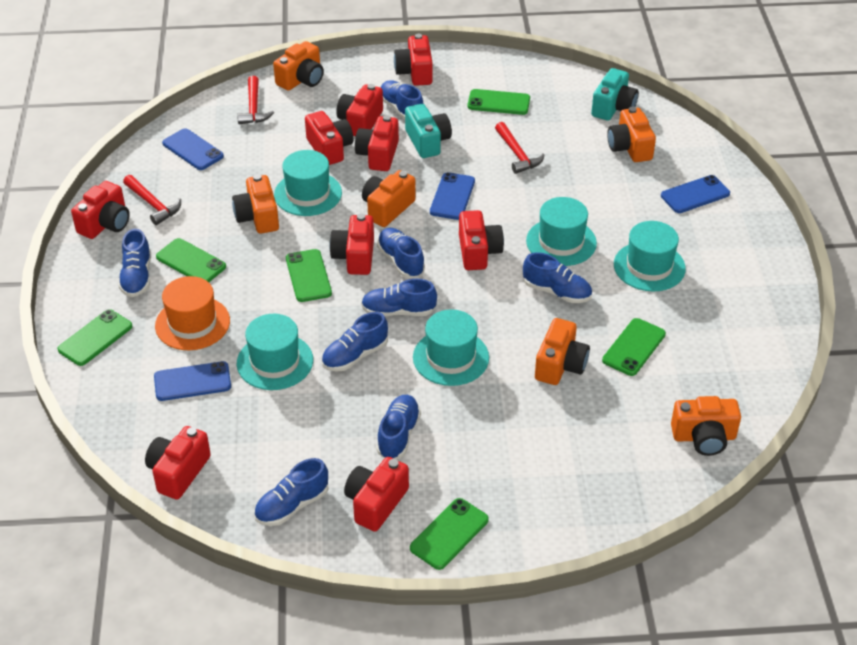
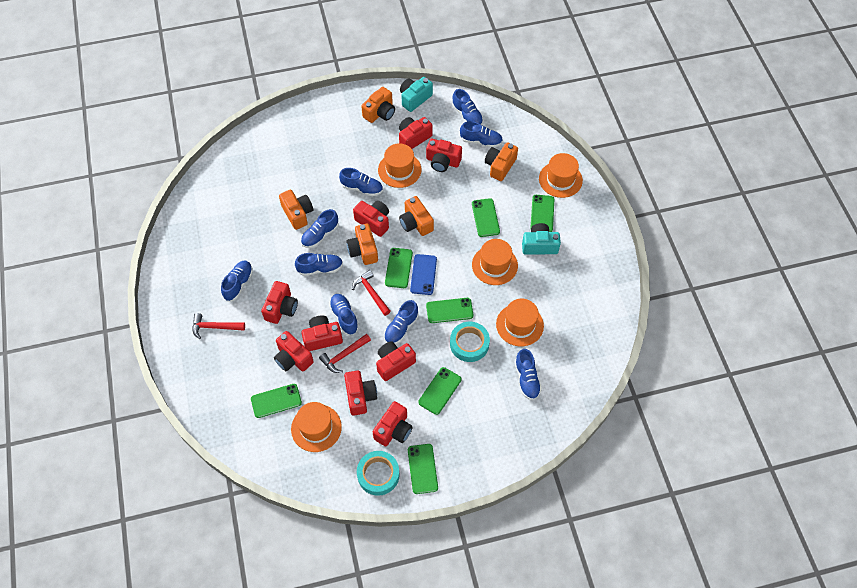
blue phone: 4 -> 1
blue shoe: 8 -> 9
green phone: 6 -> 7
orange camera: 6 -> 5
orange hat: 1 -> 5
turquoise hat: 5 -> 0
turquoise tape: 0 -> 2

